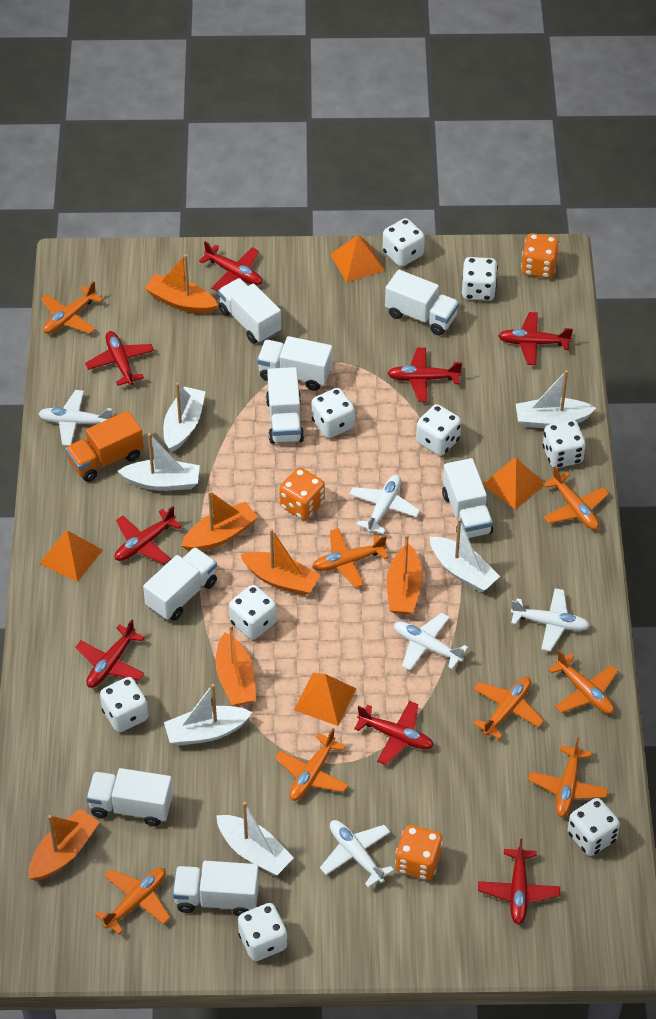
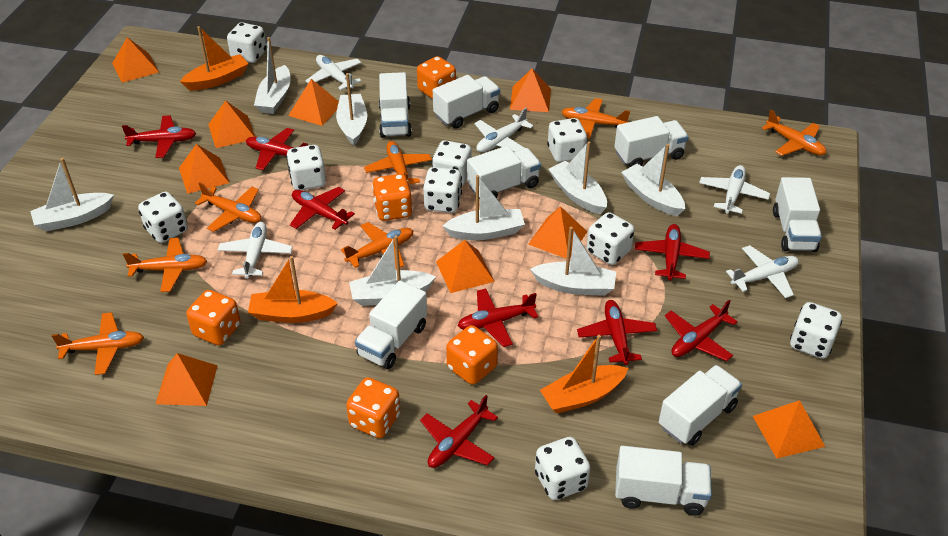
orange boat: 6 -> 3
orange dice: 3 -> 5
orange plane: 8 -> 7
orange pyramid: 4 -> 9
orange truck: 1 -> 0
white boat: 6 -> 8

